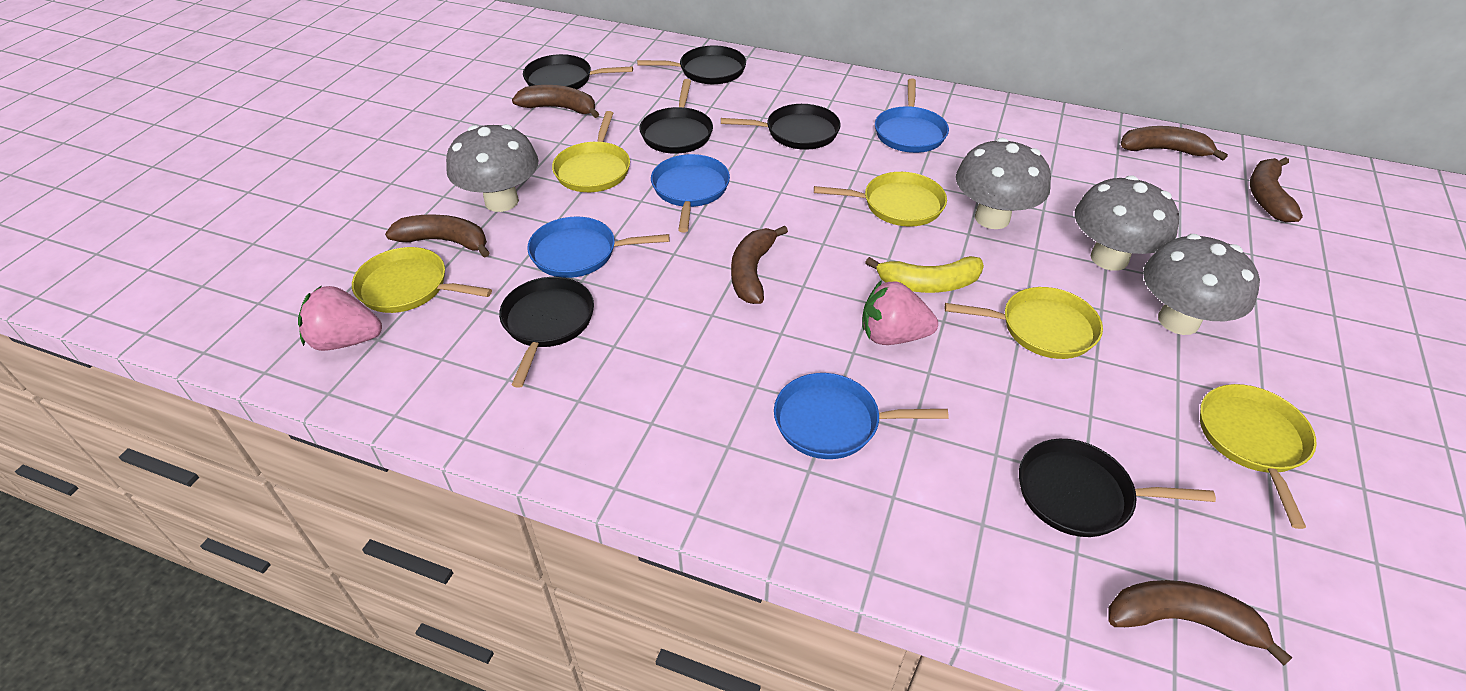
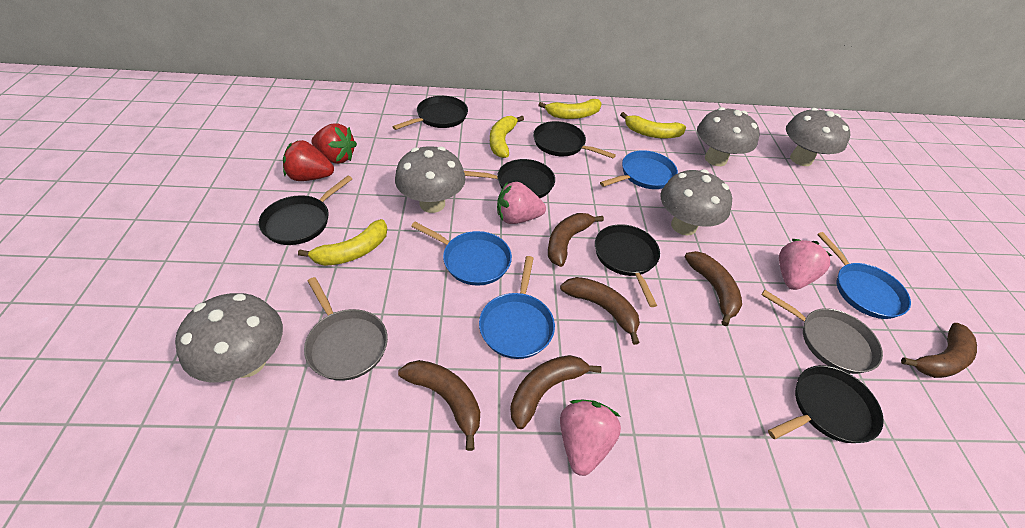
grey mushroom: 4 -> 5
grey pan: 0 -> 2
pink strawberry: 2 -> 3
red strawberry: 0 -> 2
yellow banana: 1 -> 4
yellow pan: 5 -> 0

